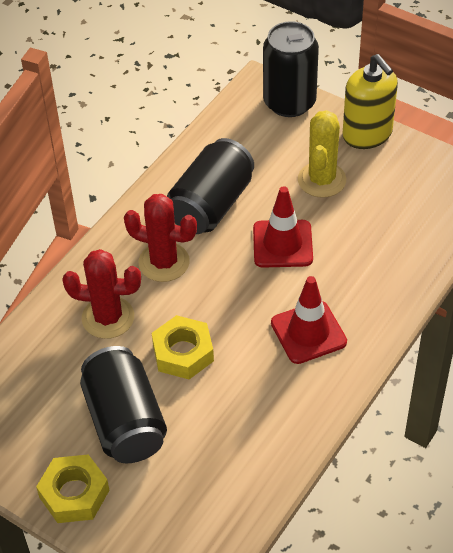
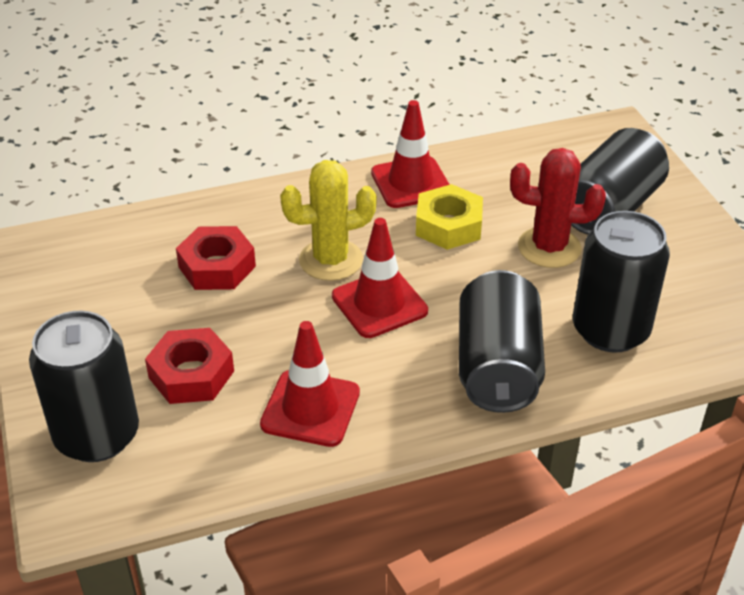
black can: 3 -> 4
red cactus: 2 -> 1
red nut: 0 -> 2
red traffic cone: 2 -> 3
yellow nut: 2 -> 1
yellow soap dispenser: 1 -> 0

